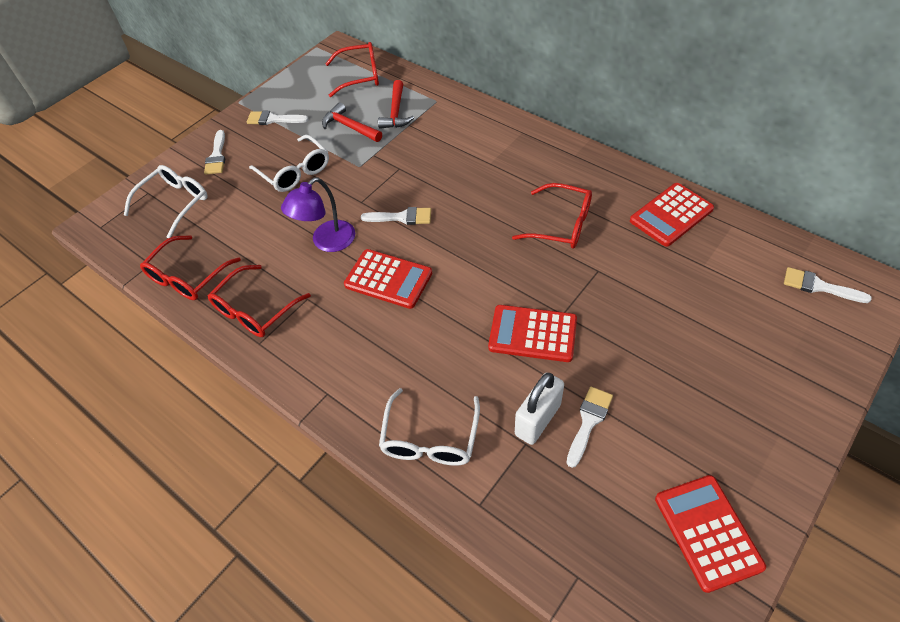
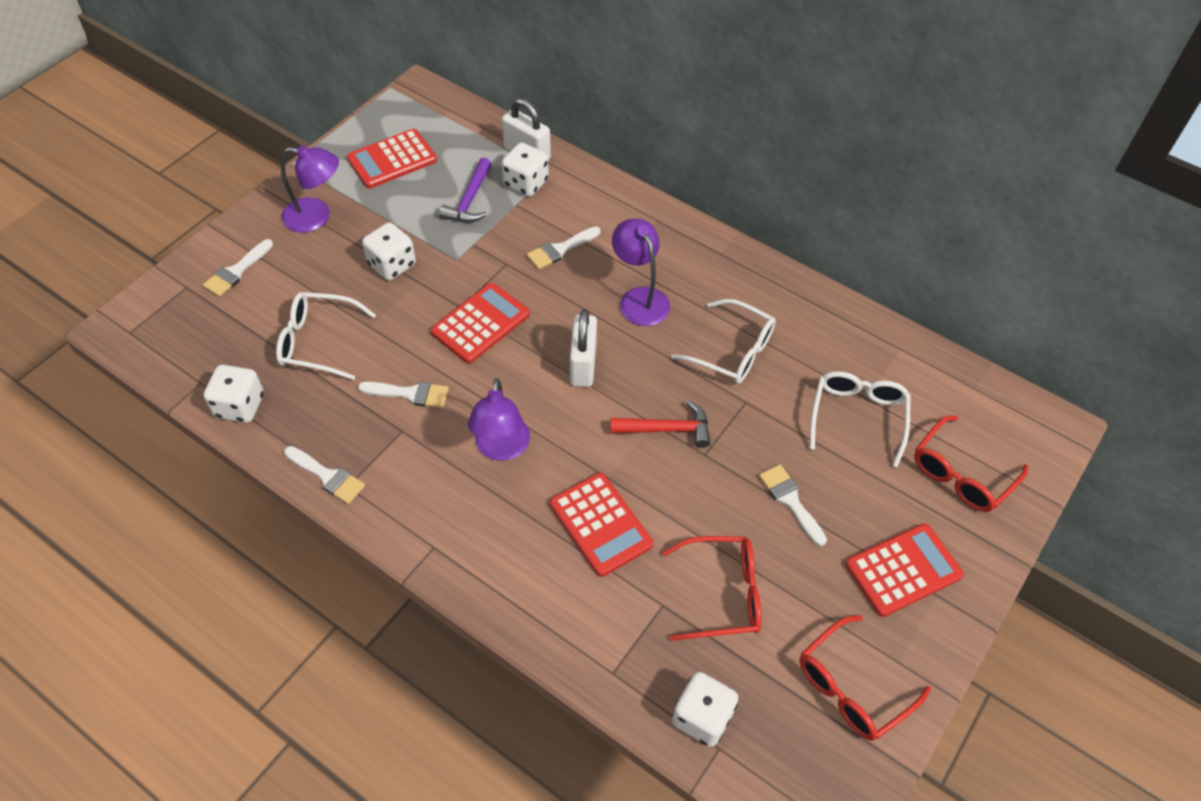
purple hammer: 0 -> 1
purple lamp: 1 -> 3
red glasses: 4 -> 3
red hammer: 2 -> 1
white dice: 0 -> 4
white padlock: 1 -> 2

